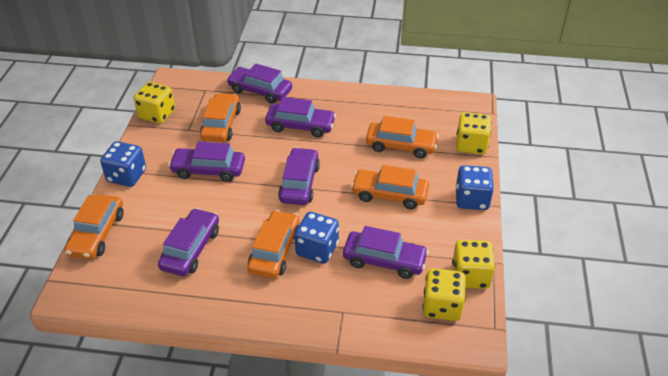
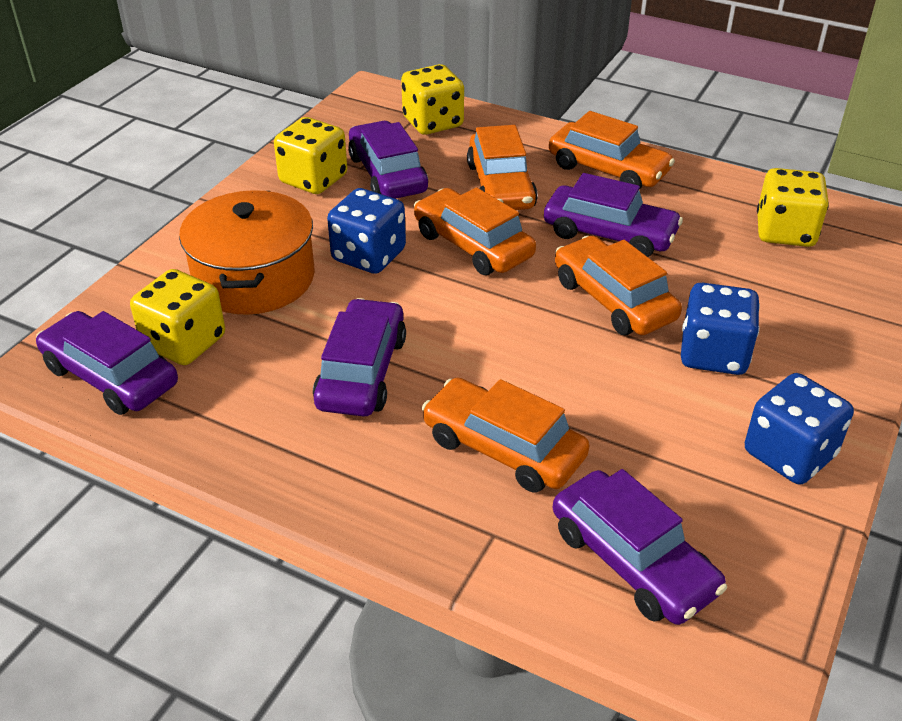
orange pot: 0 -> 1
purple car: 6 -> 5

